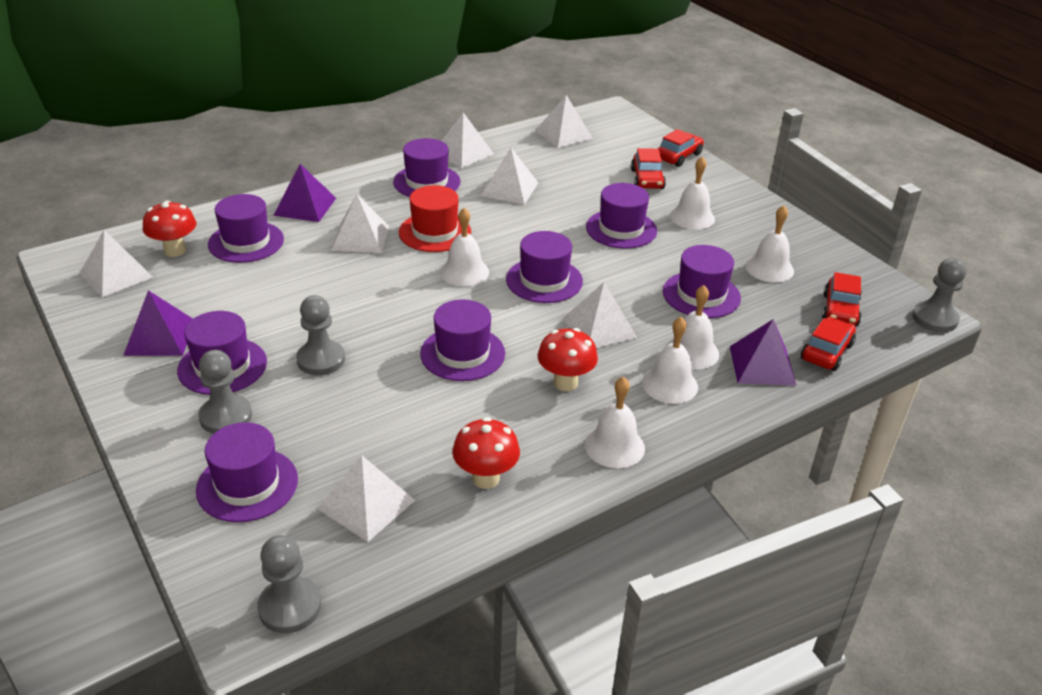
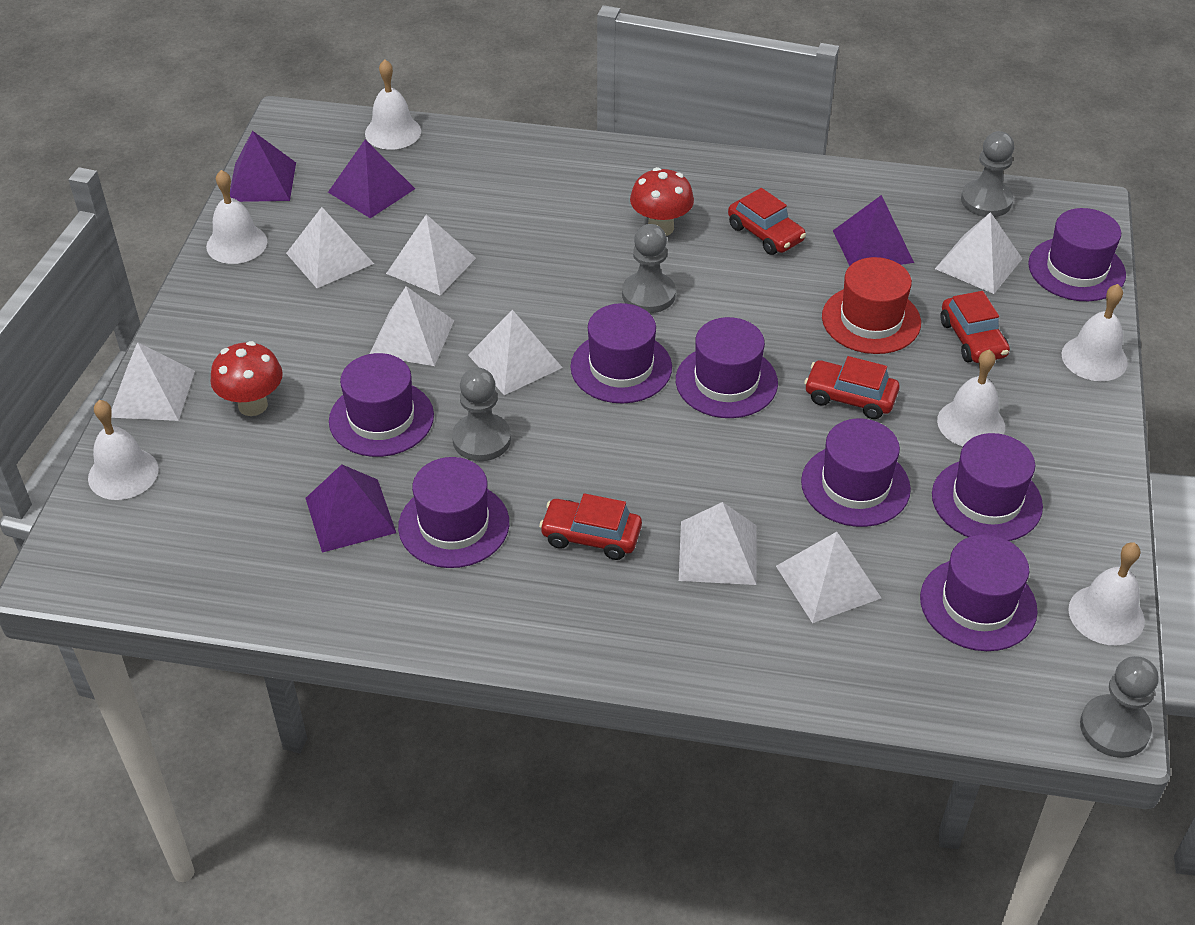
purple pyramid: 3 -> 4
red mushroom: 3 -> 2
white pyramid: 7 -> 8

